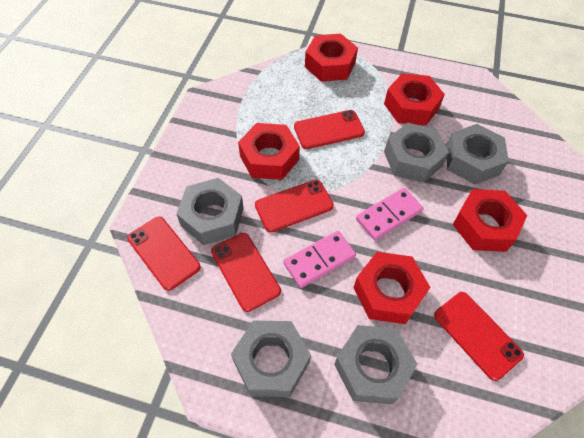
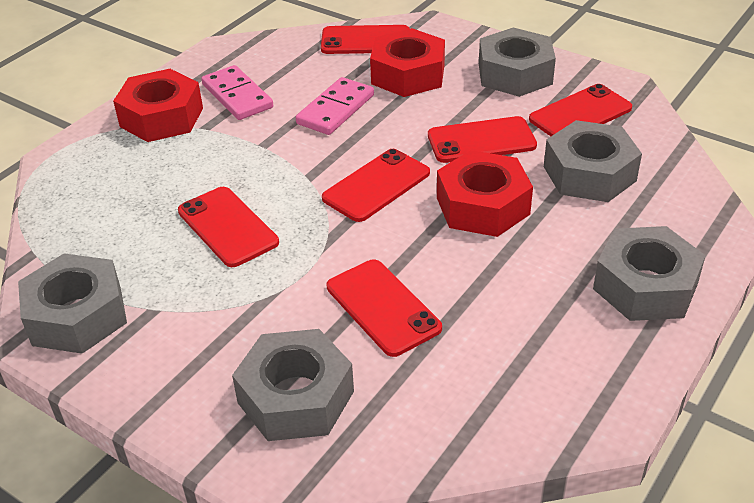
red nut: 5 -> 3
red phone: 5 -> 6

